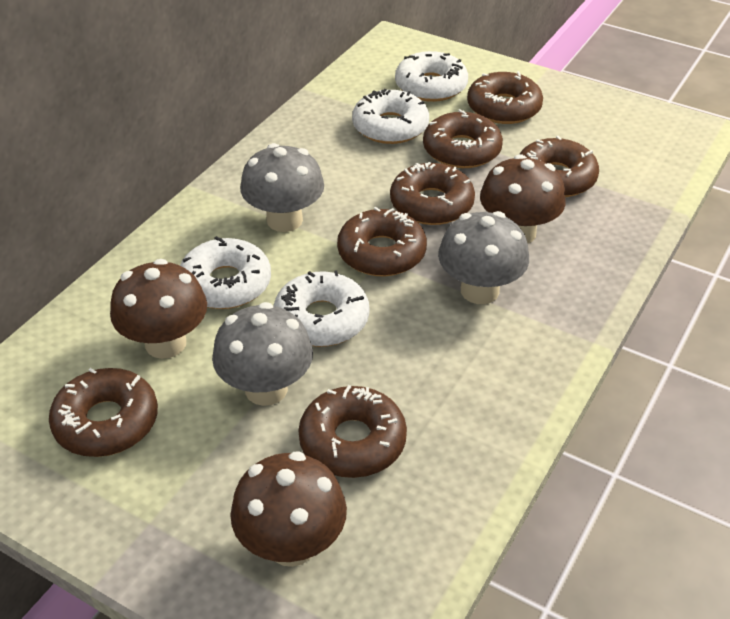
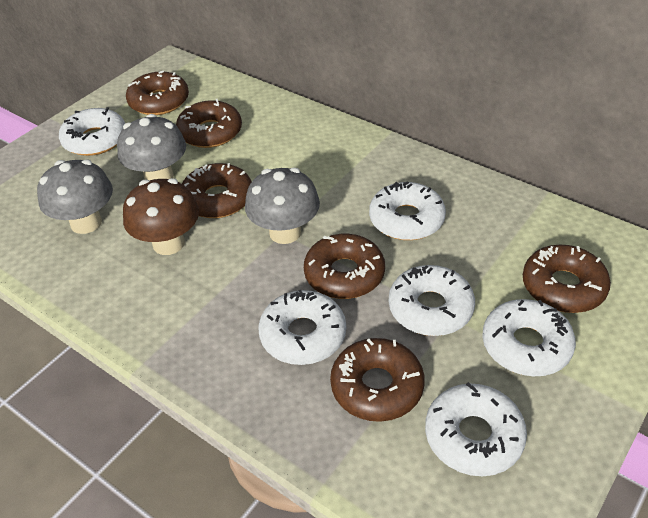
brown donut: 7 -> 6
brown mushroom: 3 -> 1
white donut: 4 -> 6

